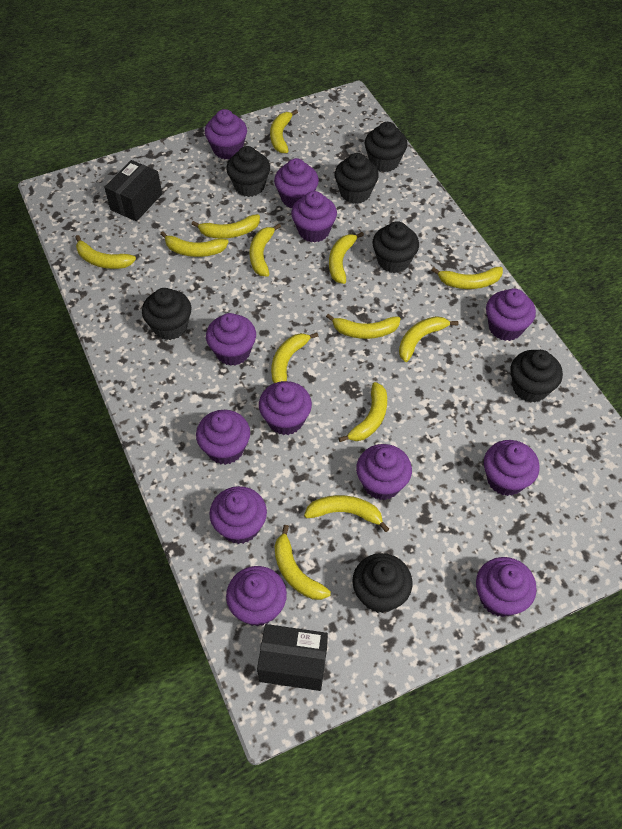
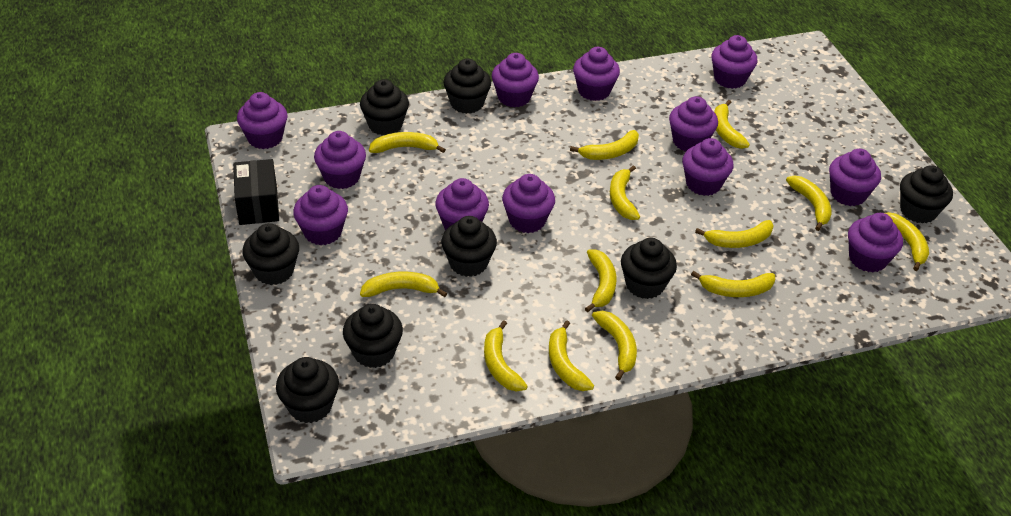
black box: 2 -> 1
black cupcake: 7 -> 8

